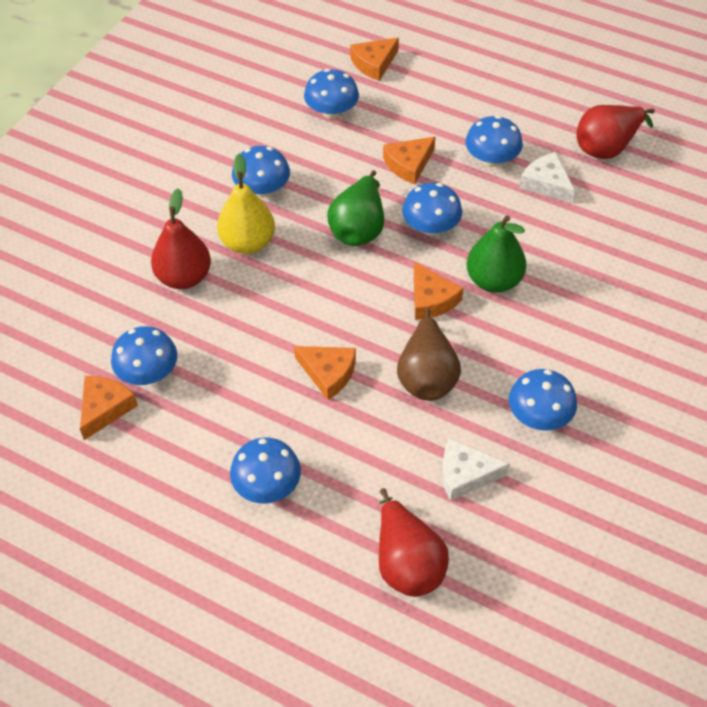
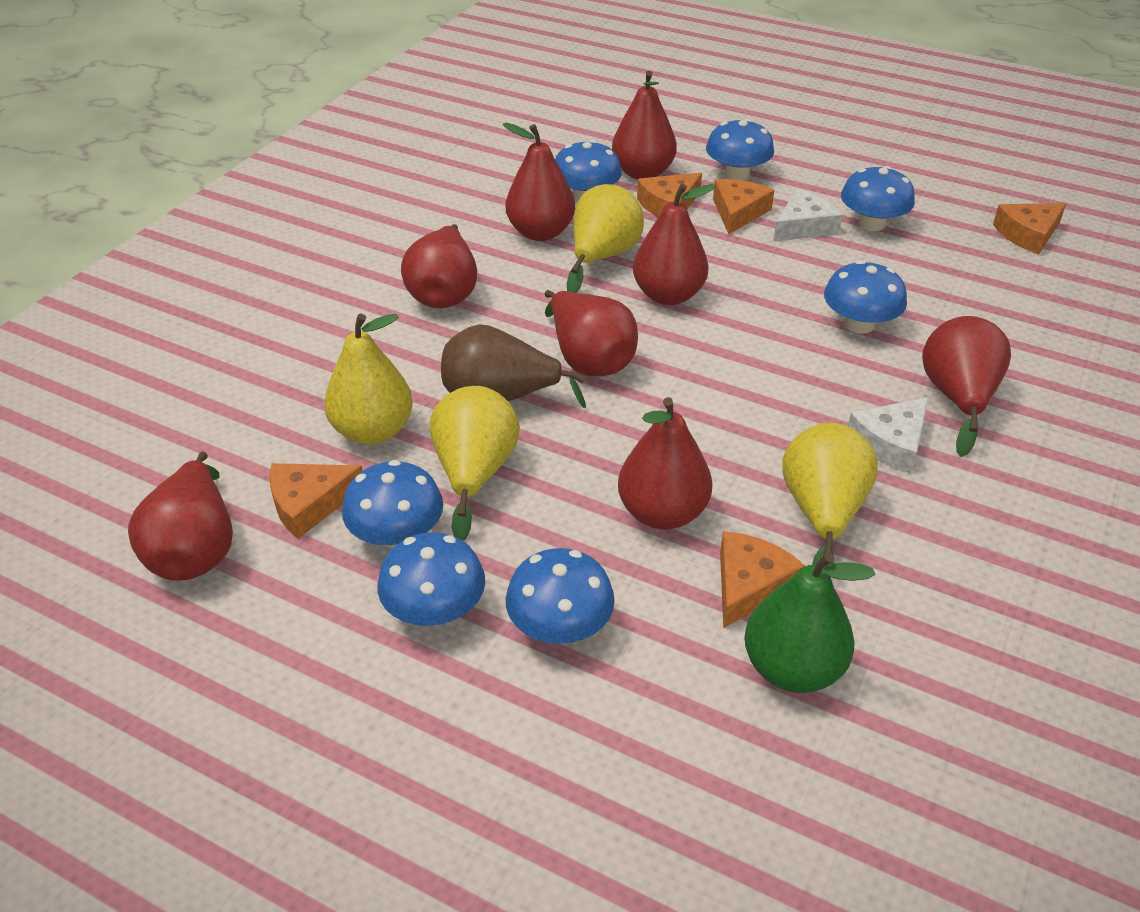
green pear: 2 -> 1
red pear: 3 -> 8
yellow pear: 1 -> 4

